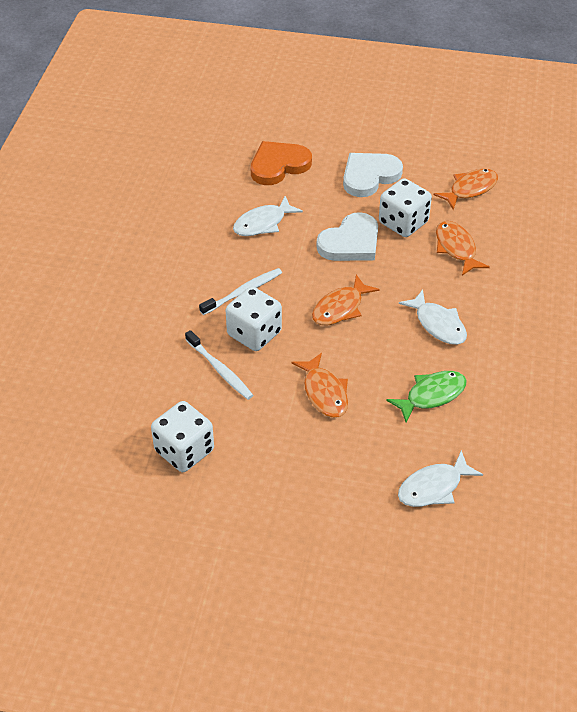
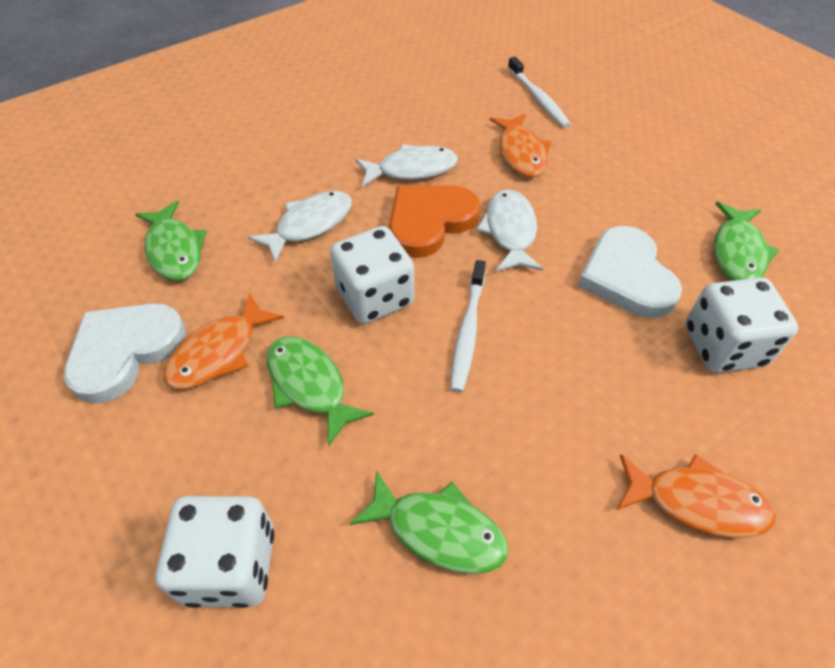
green fish: 1 -> 4
orange fish: 4 -> 3

